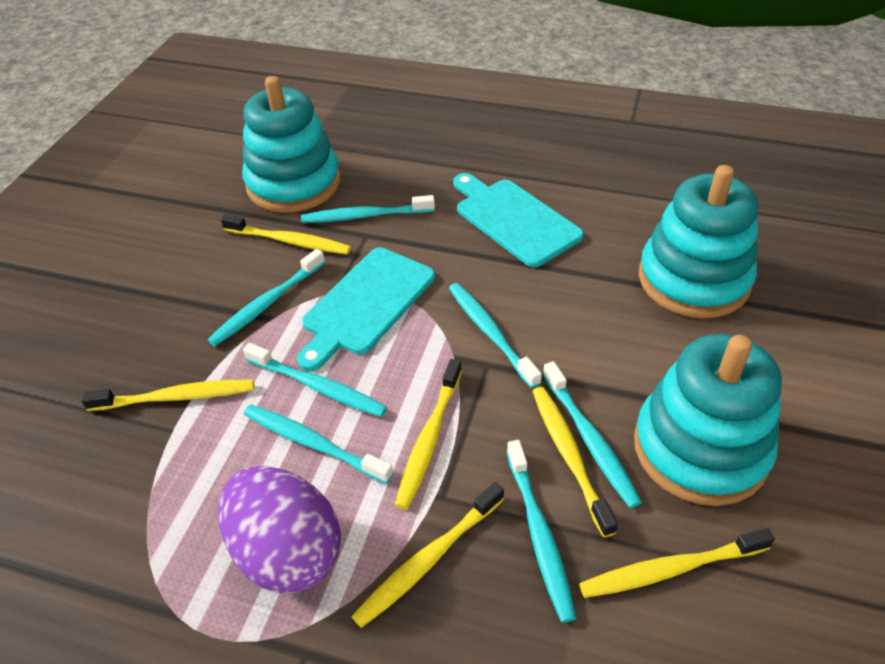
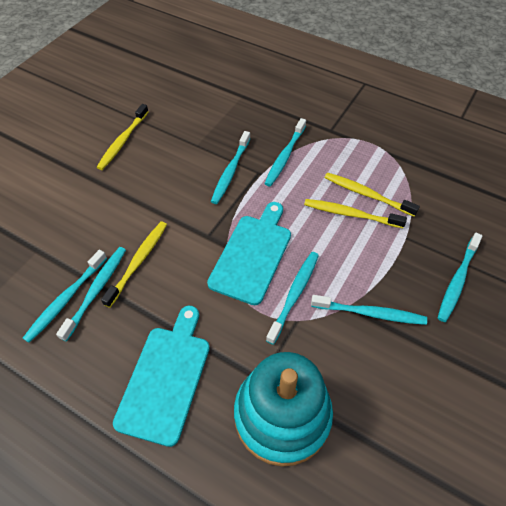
purple egg: 1 -> 0
turquoise stacking toy: 3 -> 1
yellow toothbrush: 6 -> 4

